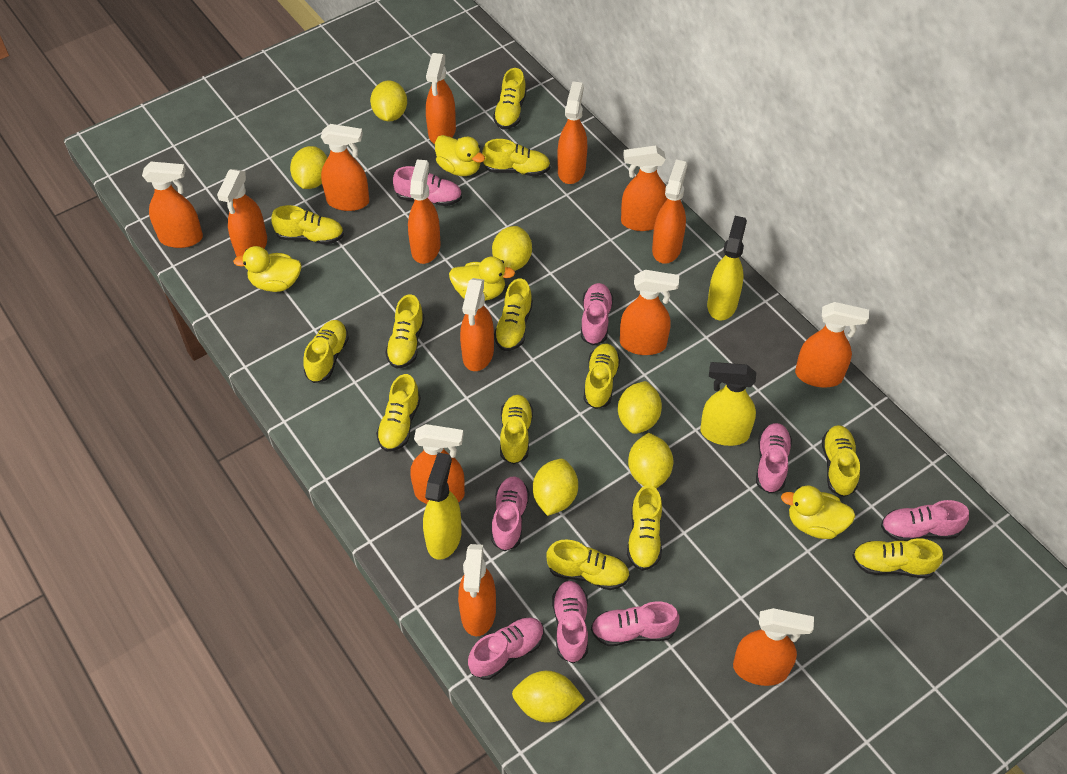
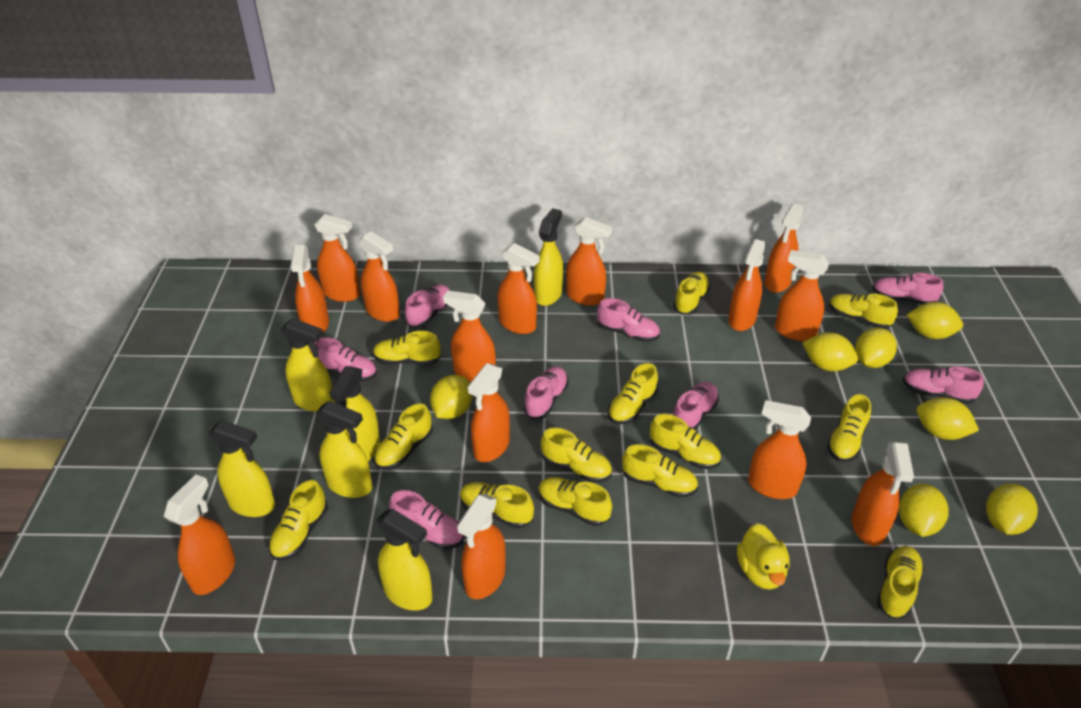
yellow duck: 4 -> 1
yellow spray bottle: 3 -> 6

